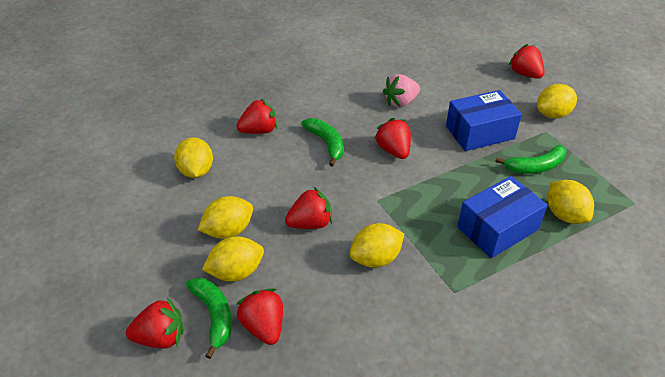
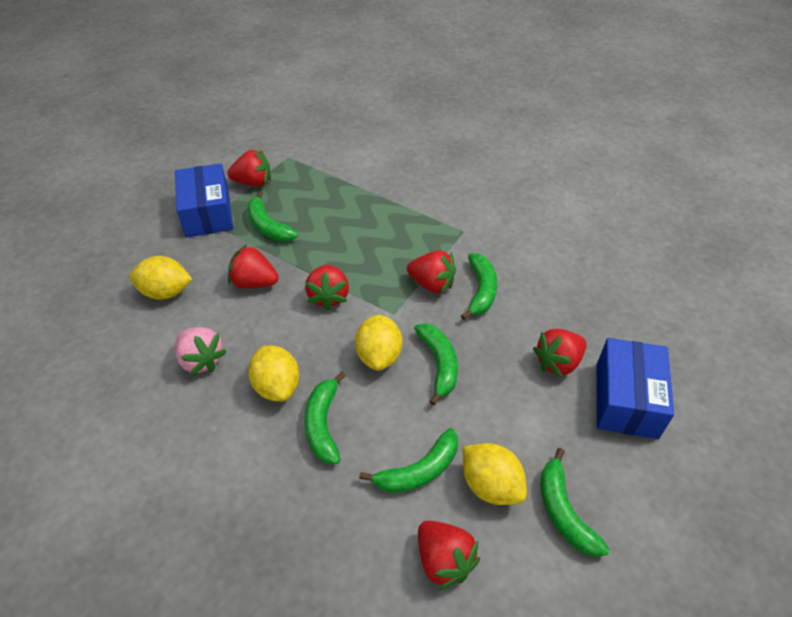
green banana: 3 -> 6
yellow lemon: 6 -> 4

